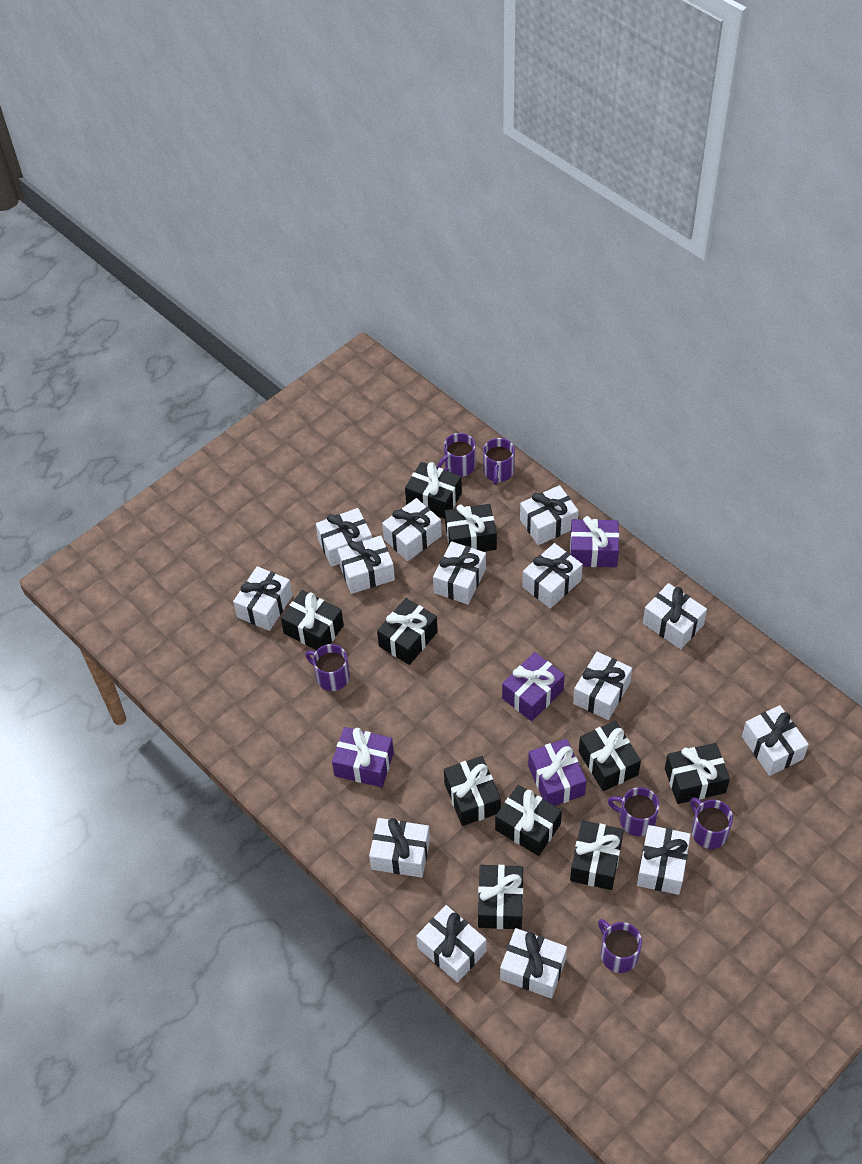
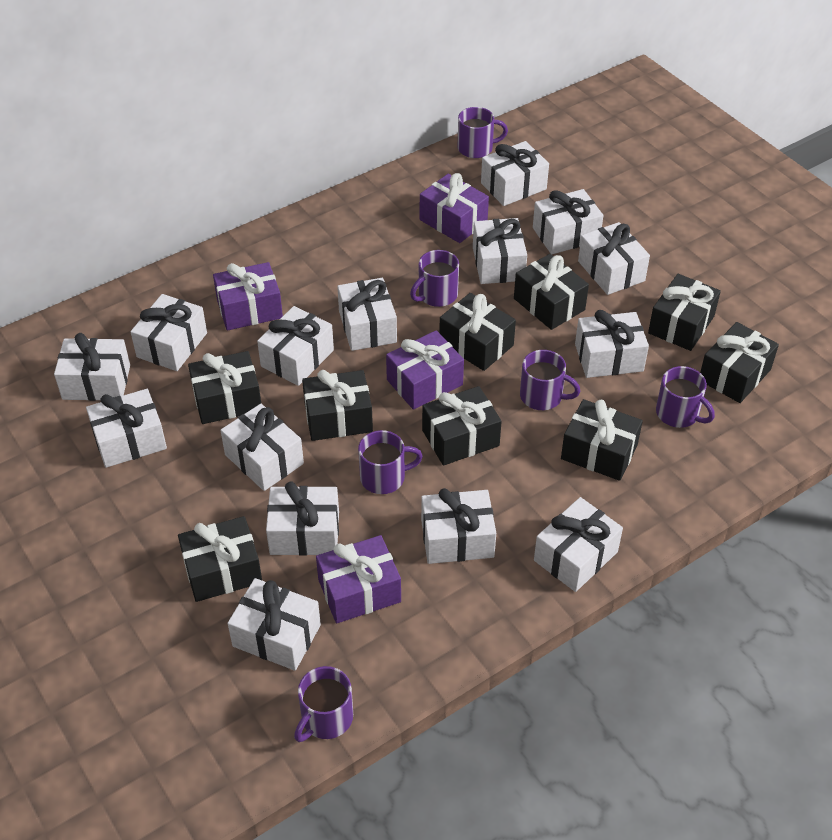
black gift: 10 -> 9
white gift: 14 -> 15

